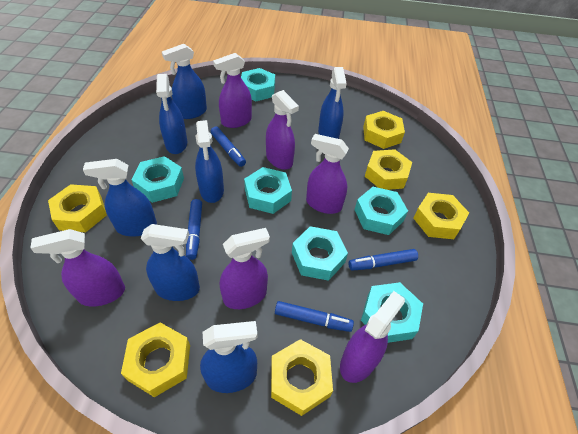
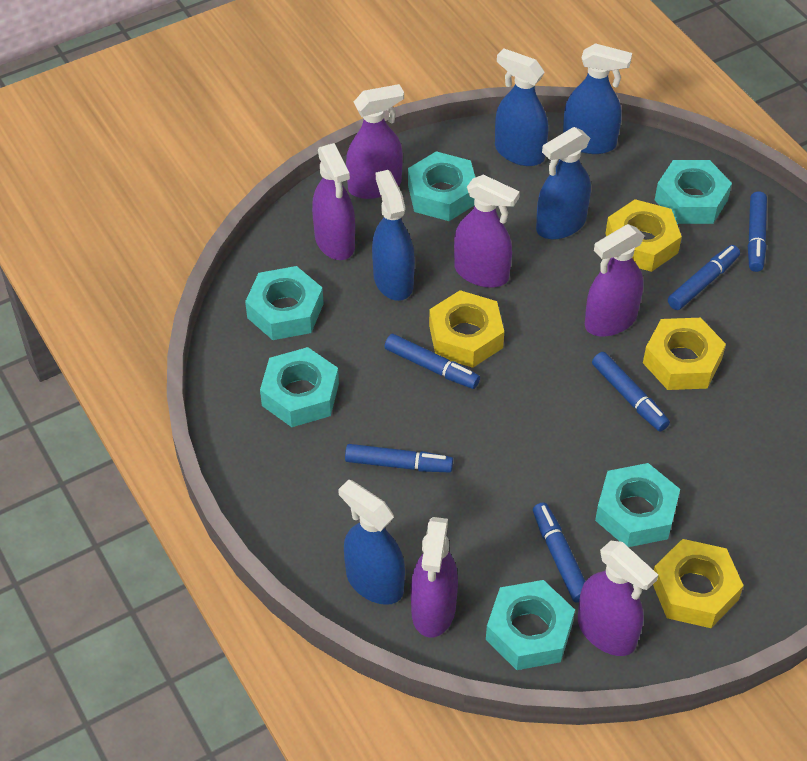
blue marker: 4 -> 6
blue spray bottle: 7 -> 5
yellow nut: 6 -> 4

